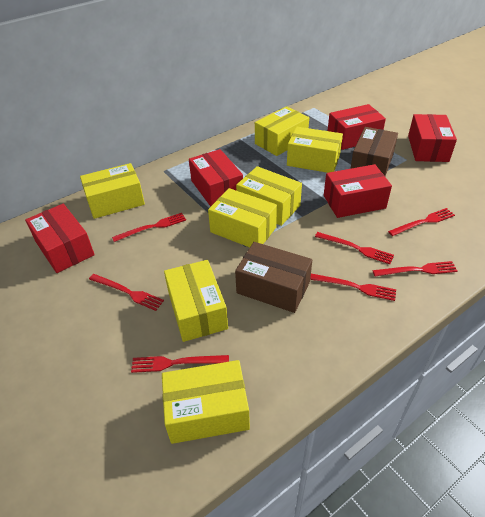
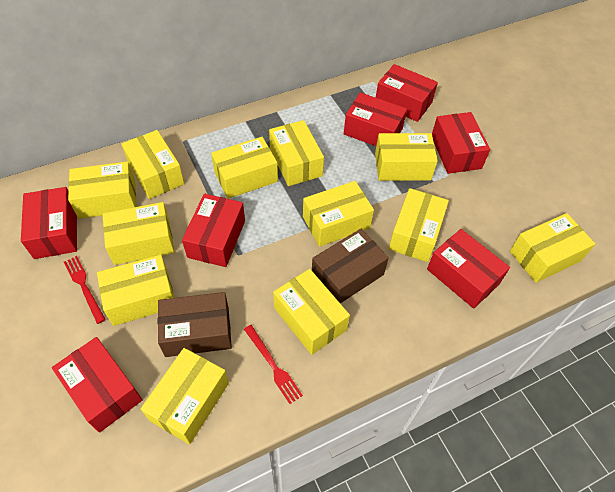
red box: 5 -> 7
red fork: 7 -> 2
yellow box: 7 -> 12

